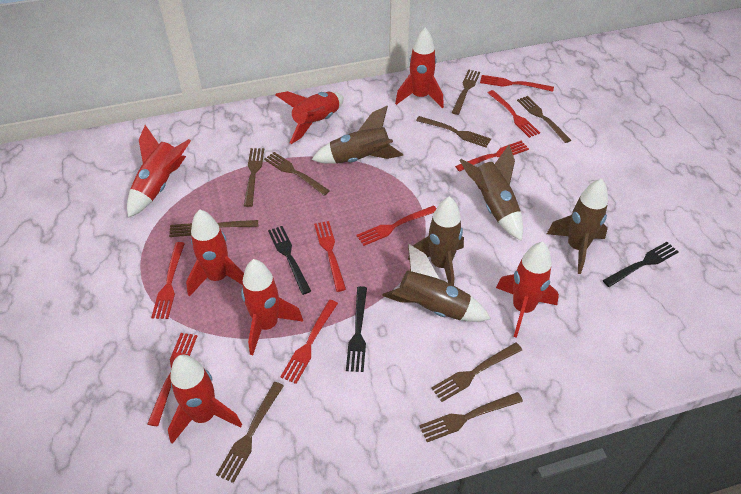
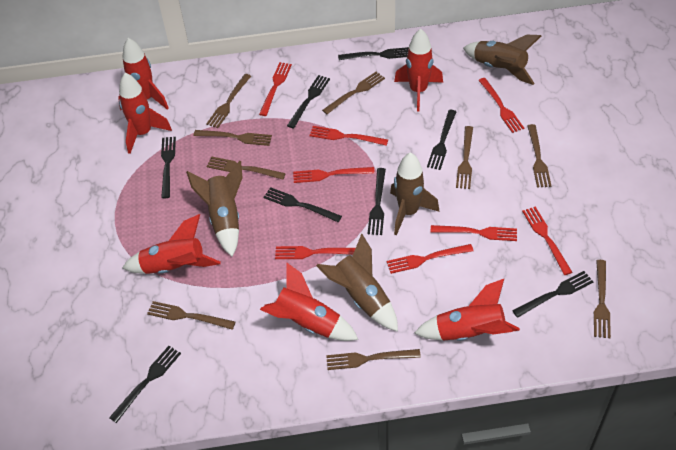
black fork: 3 -> 8
brown rocket: 5 -> 4
red rocket: 7 -> 6

